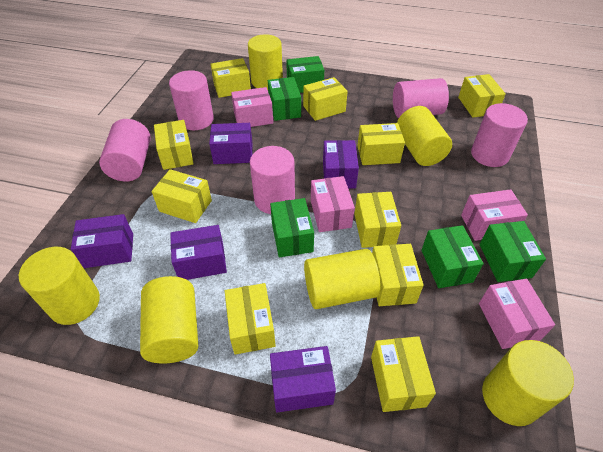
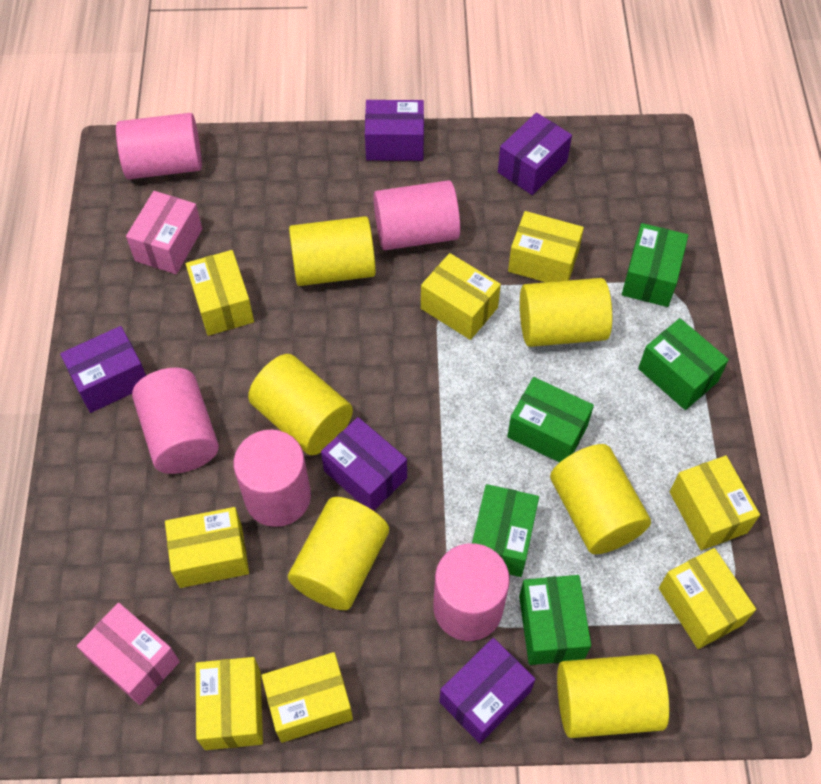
pink box: 4 -> 2
yellow box: 10 -> 8

